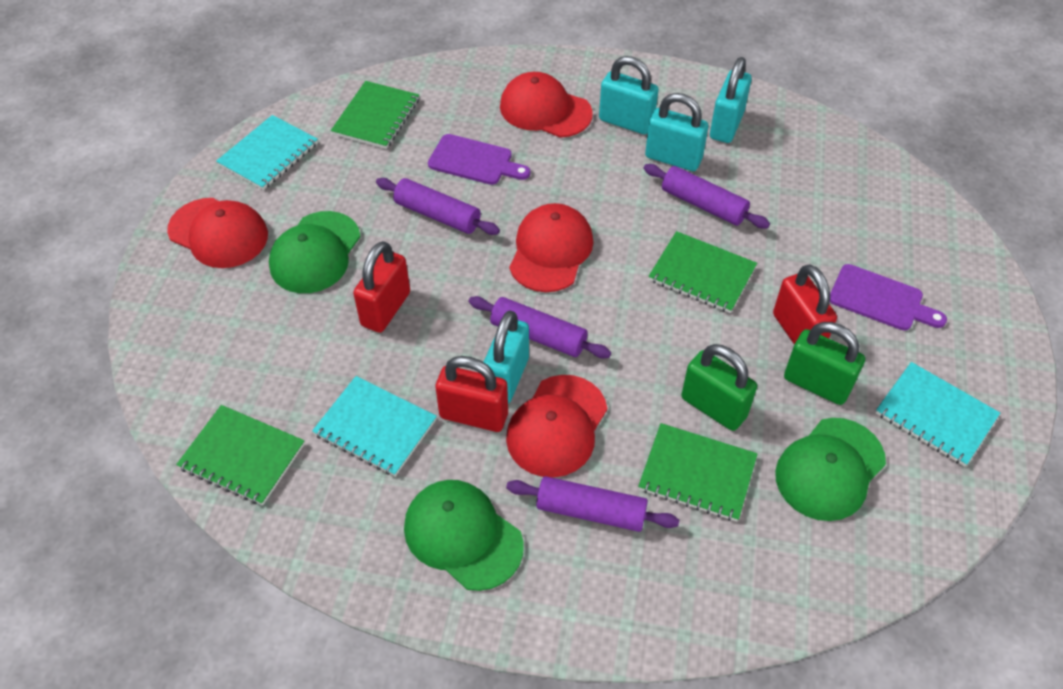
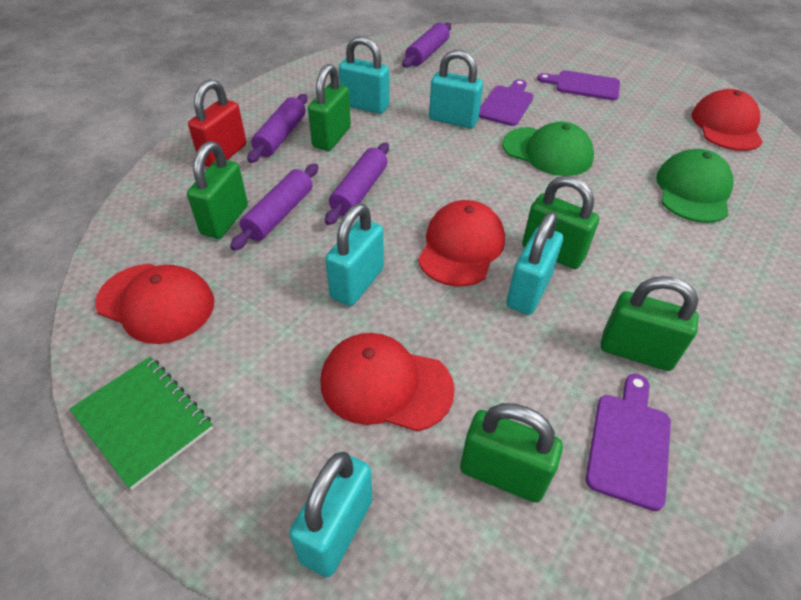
green cap: 3 -> 2
green notebook: 4 -> 1
green padlock: 2 -> 5
purple cutting board: 2 -> 3
red padlock: 3 -> 1
turquoise notebook: 3 -> 0
turquoise padlock: 4 -> 5

